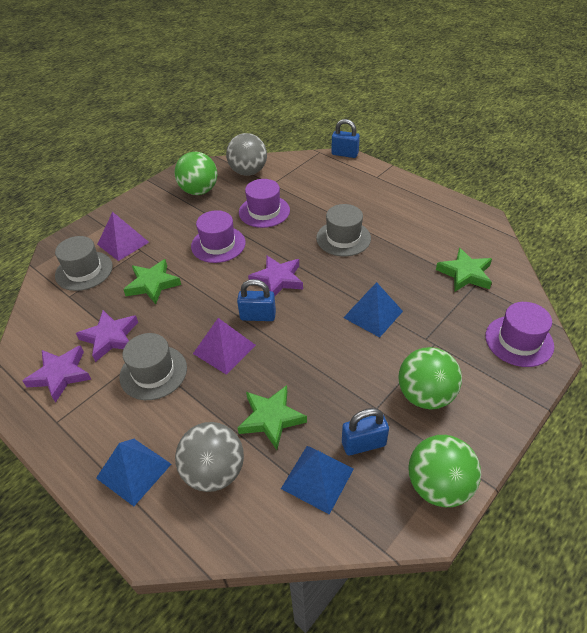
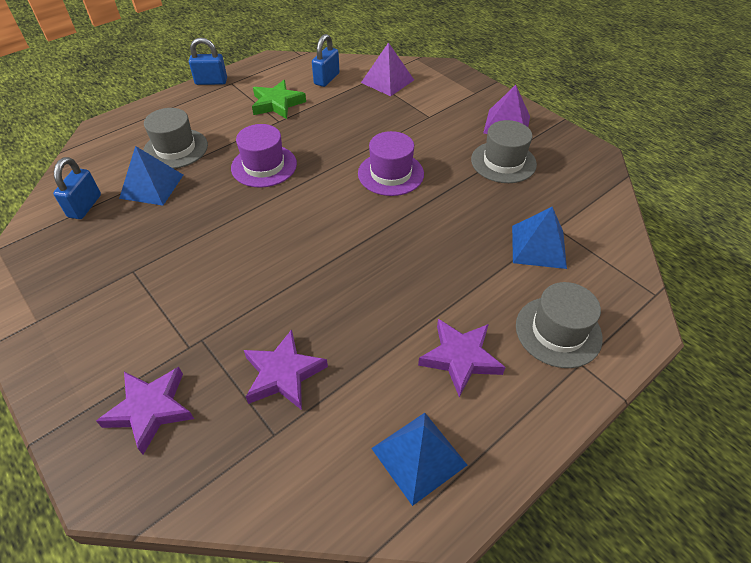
green ball: 3 -> 0
green star: 3 -> 1
grey ball: 2 -> 0
purple hat: 3 -> 2

